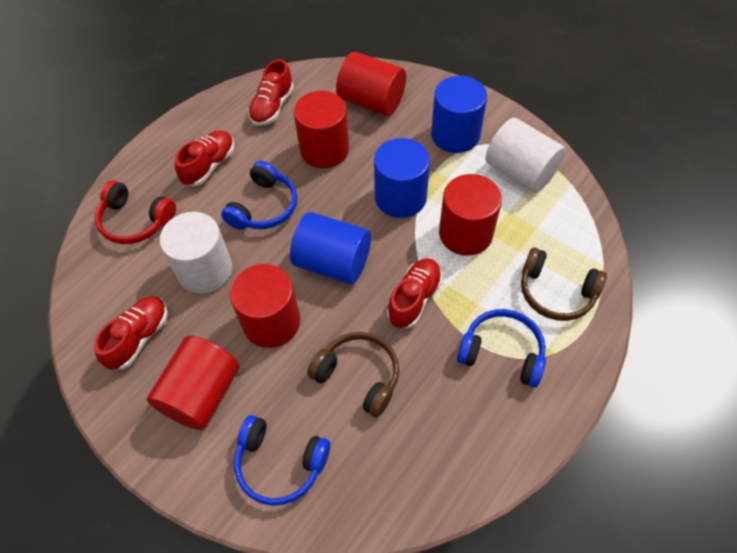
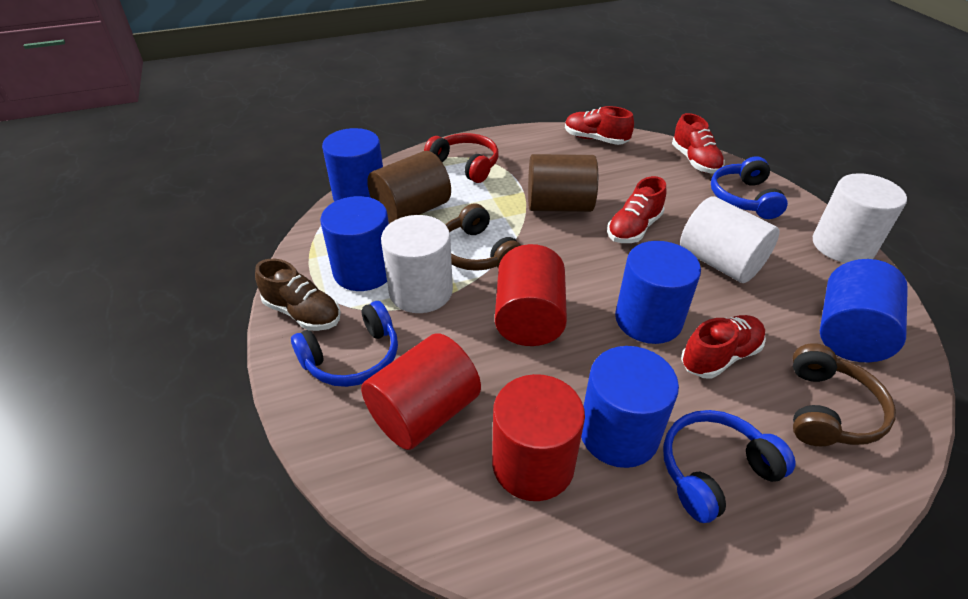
blue cylinder: 3 -> 5
brown cylinder: 0 -> 2
brown shoe: 0 -> 1
red cylinder: 5 -> 3
white cylinder: 2 -> 3

